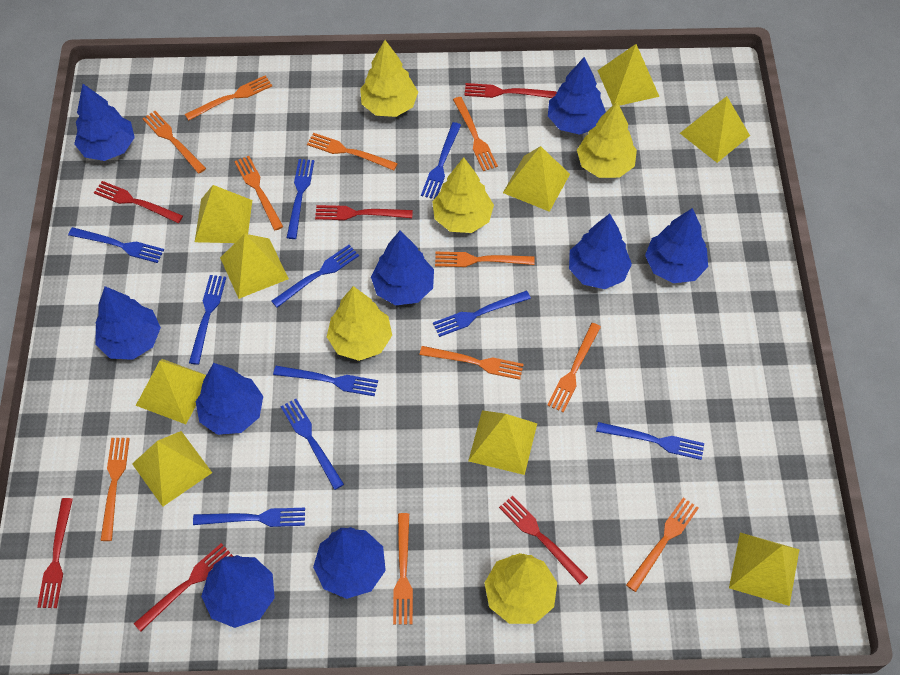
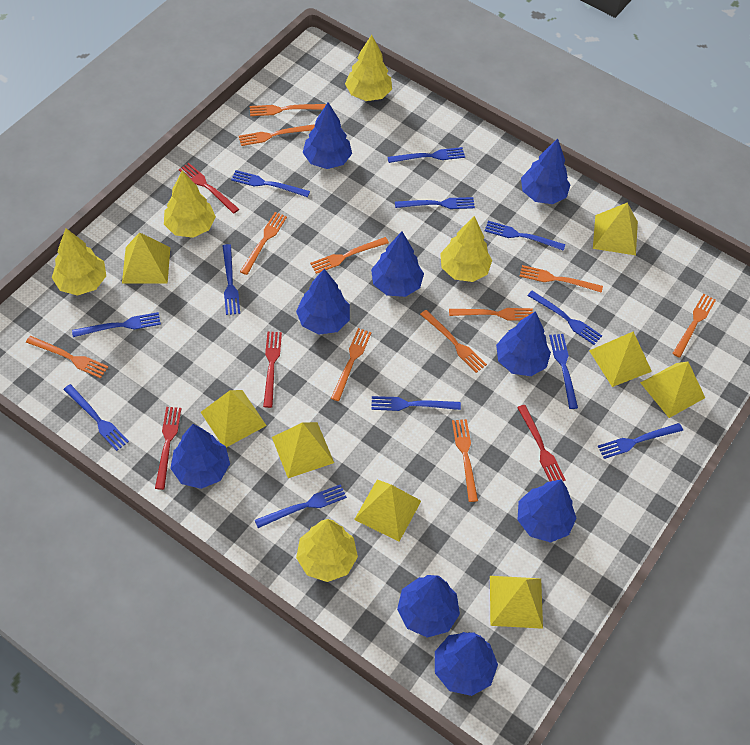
blue fork: 10 -> 12
red fork: 6 -> 4
yellow pyramid: 9 -> 8

